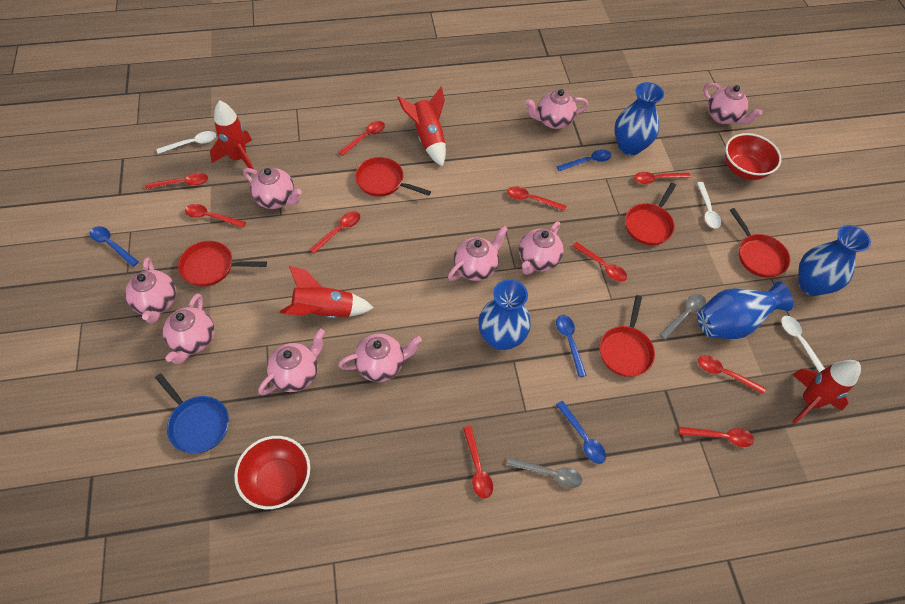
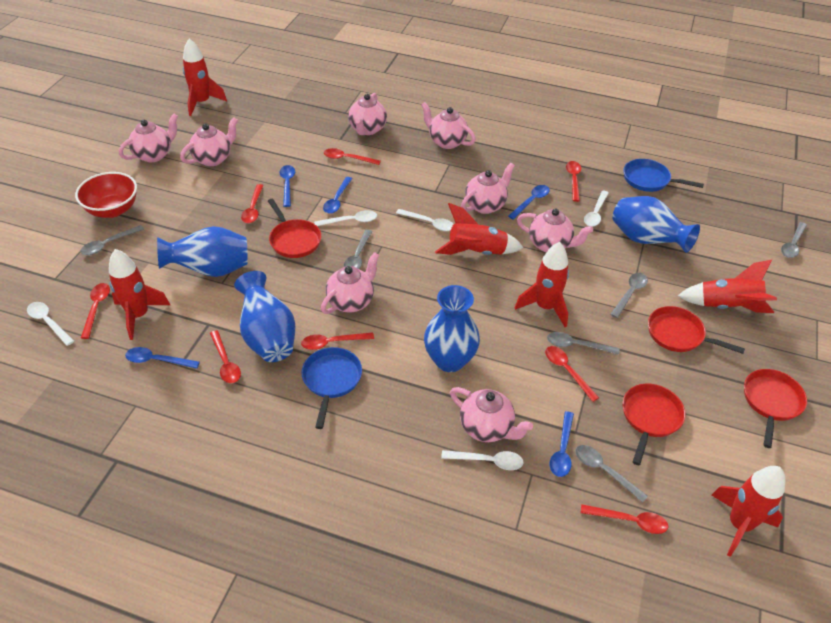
blue pan: 1 -> 2
blue spoon: 4 -> 5
grey spoon: 2 -> 6
pink teapot: 9 -> 8
red bowl: 2 -> 1
red pan: 5 -> 4
red rocket: 4 -> 6
red spoon: 10 -> 8
white spoon: 3 -> 5

